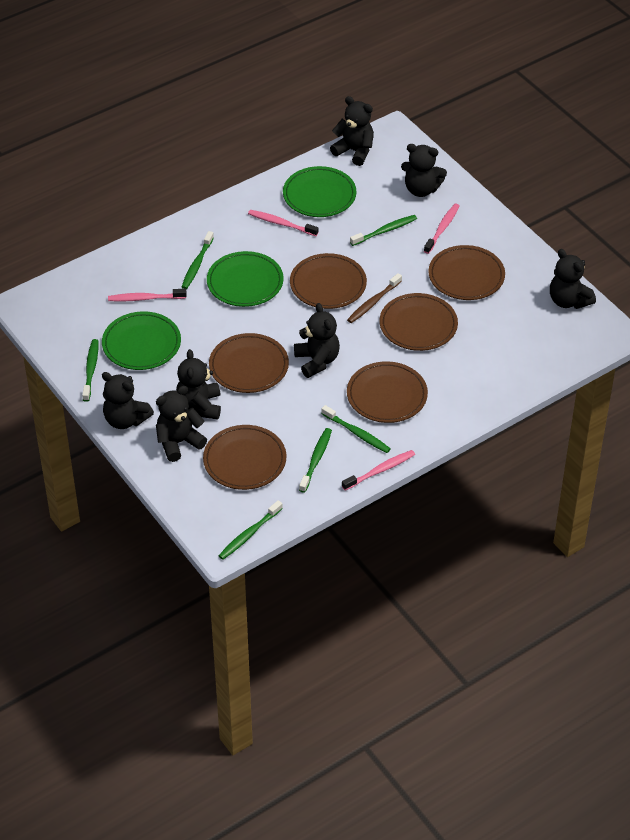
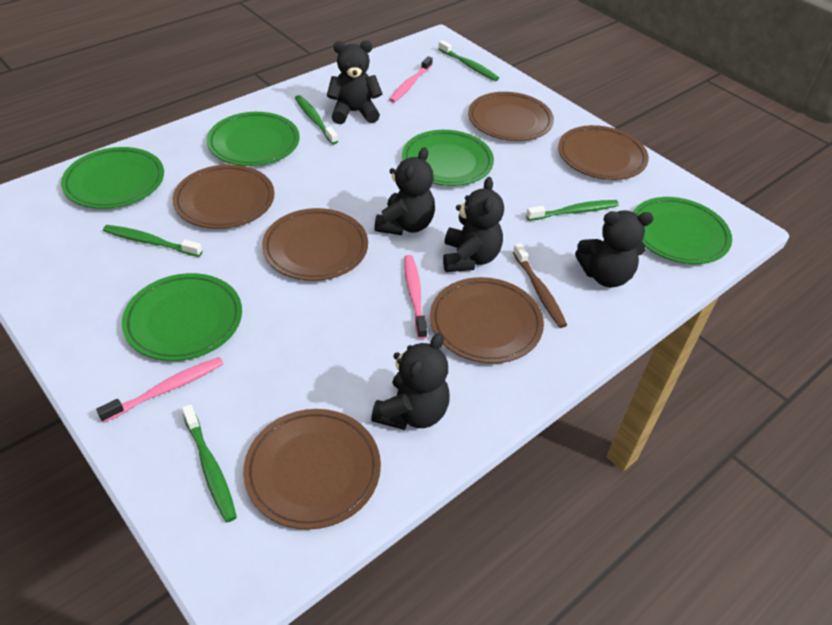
black teddy bear: 7 -> 5
green plate: 3 -> 5
green toothbrush: 6 -> 5
pink toothbrush: 4 -> 3

